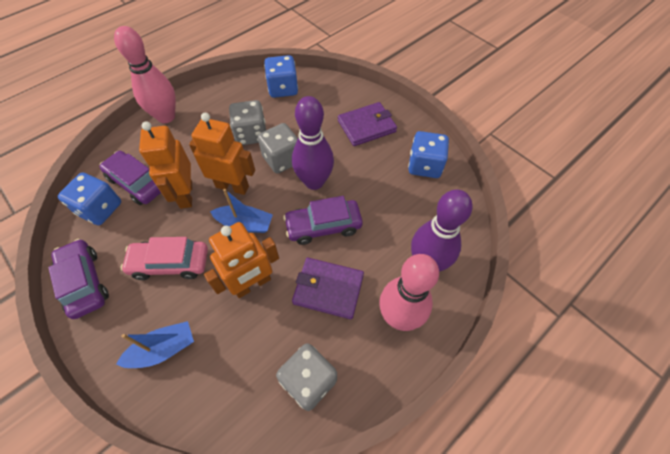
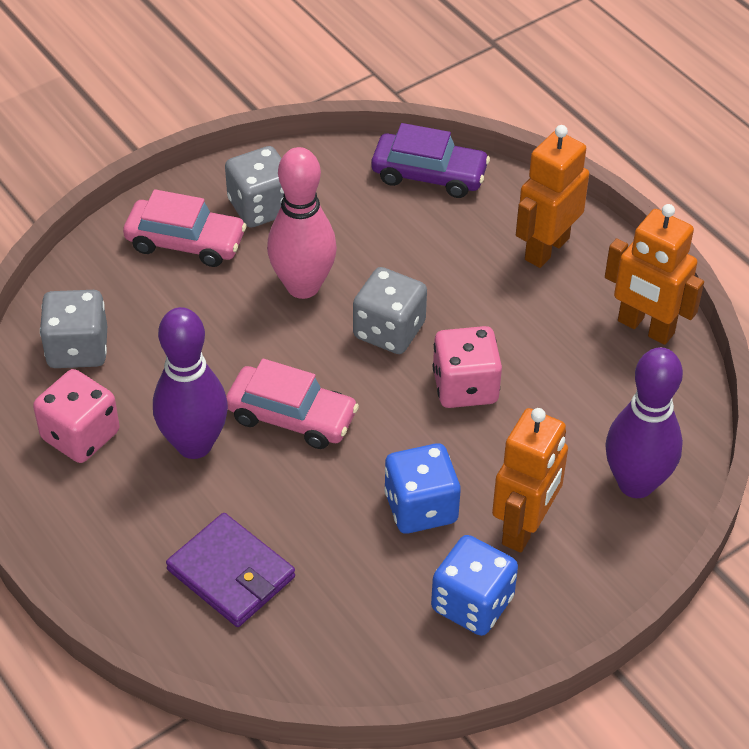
blue boat: 2 -> 0
blue dice: 3 -> 2
pink bowling pin: 2 -> 1
pink car: 1 -> 2
pink dice: 0 -> 2
purple car: 3 -> 1
purple wallet: 2 -> 1

